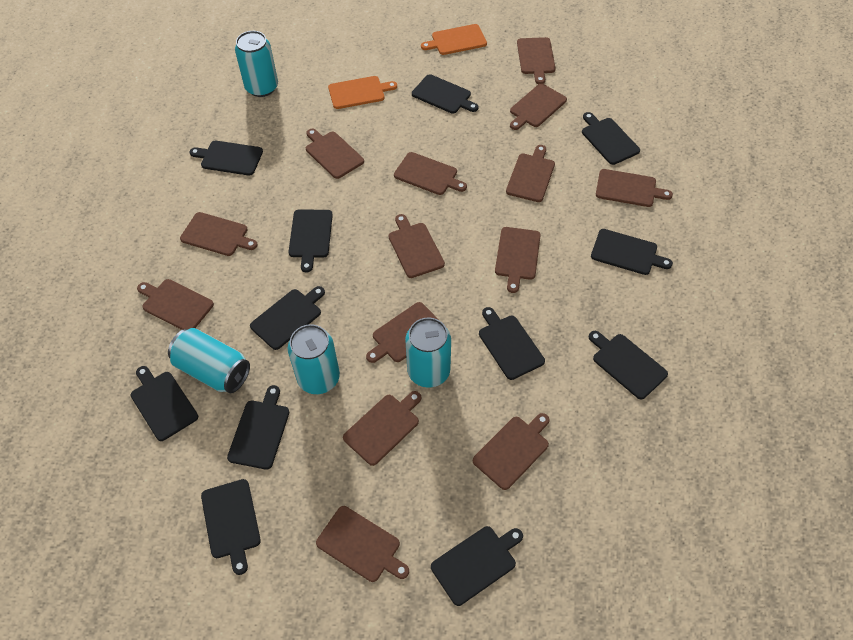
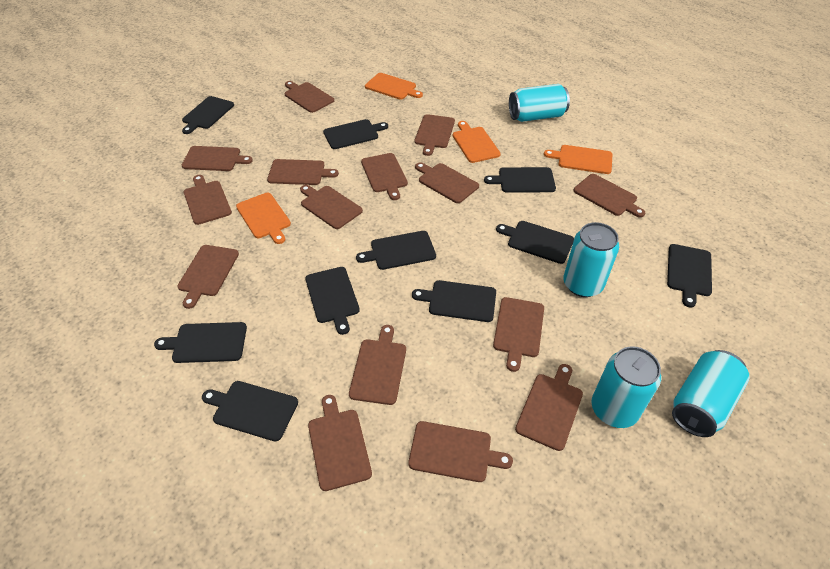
black cutting board: 12 -> 10
brown cutting board: 14 -> 15
orange cutting board: 2 -> 4

